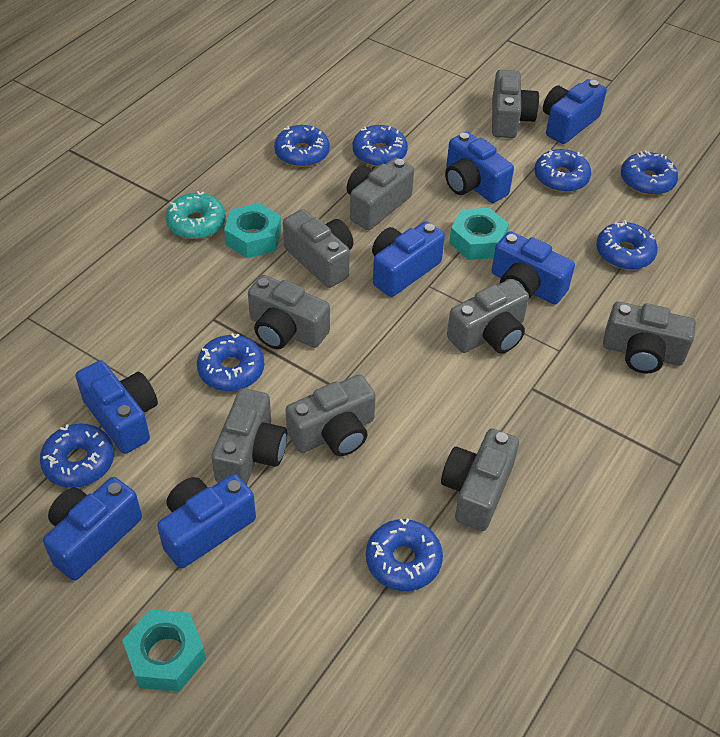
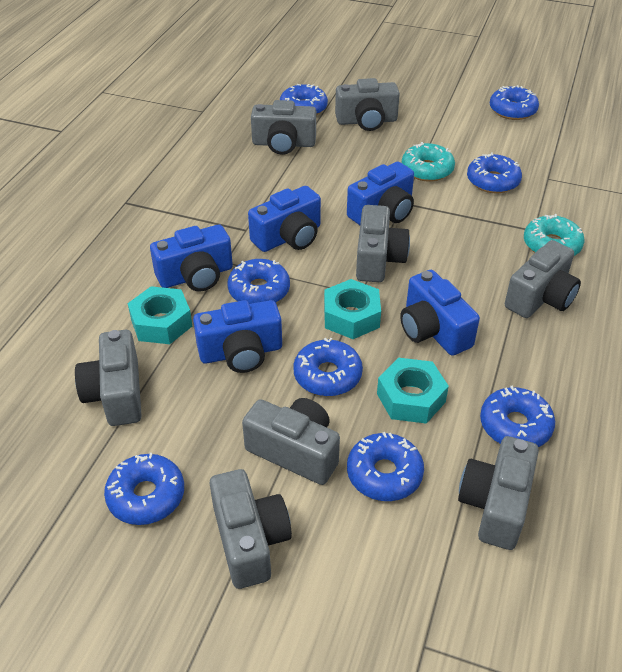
blue camera: 7 -> 5
grey camera: 9 -> 8
turquoise donut: 1 -> 2

